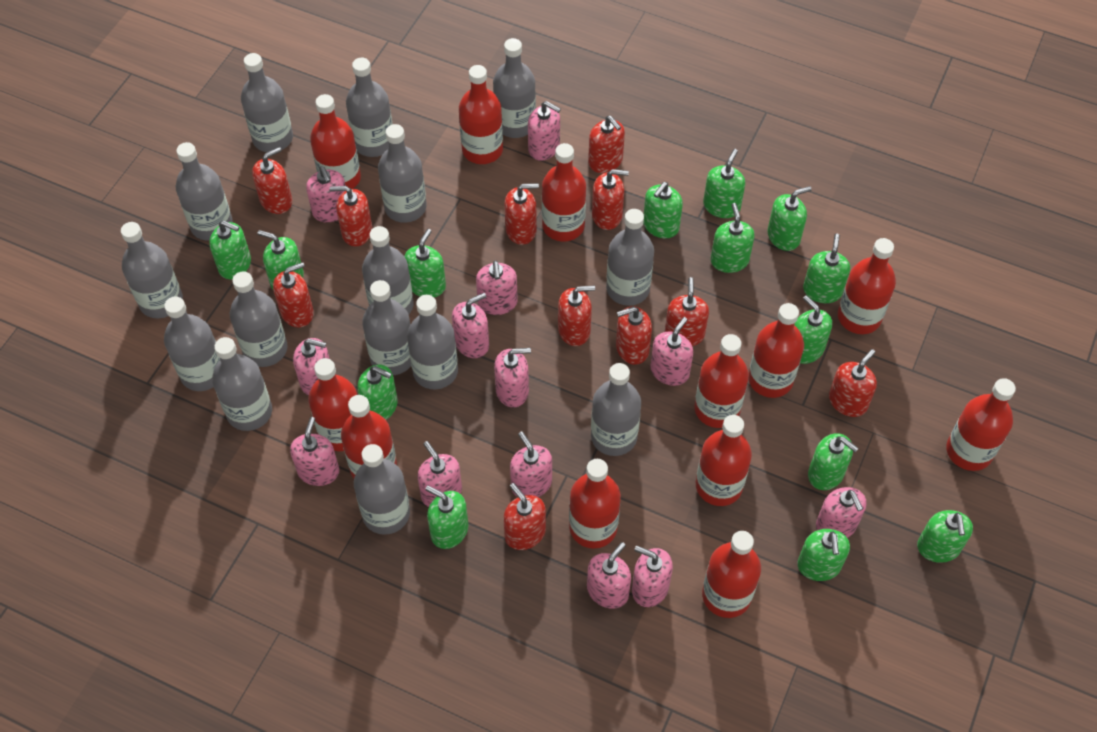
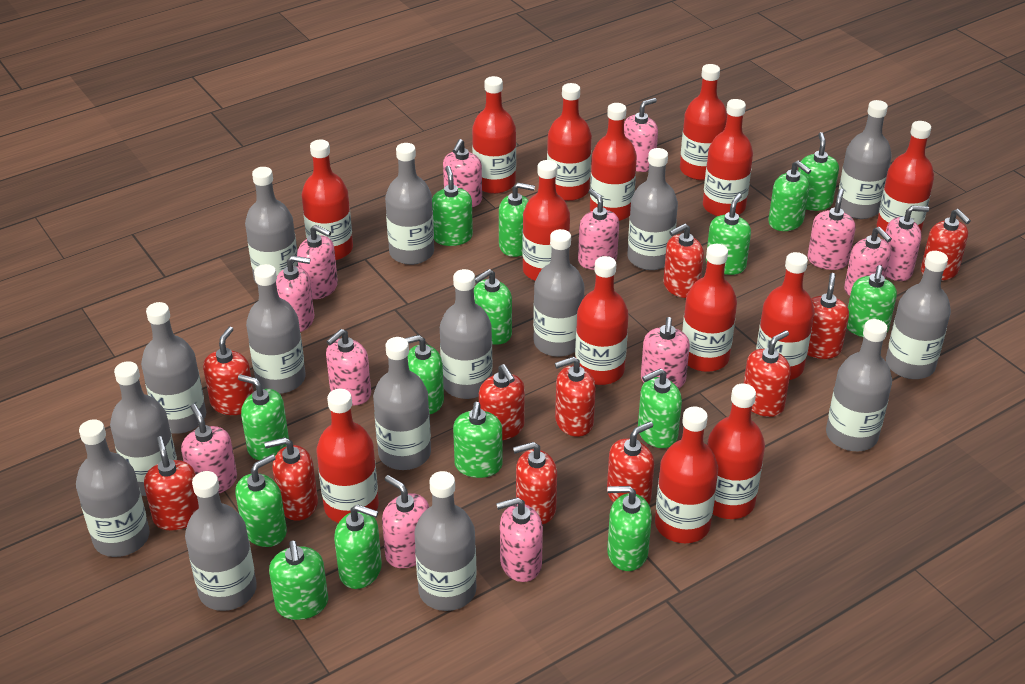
green soap dispenser: 14 -> 15
red bottle: 12 -> 14

